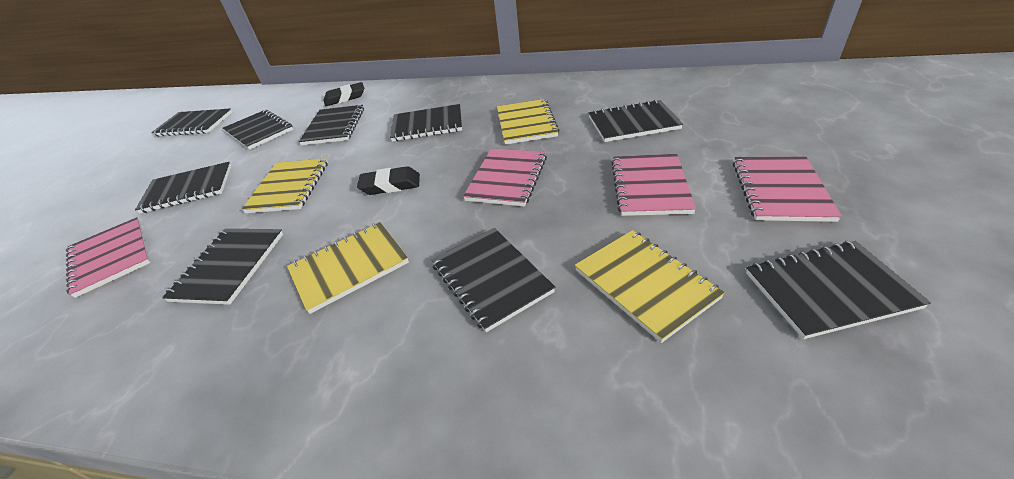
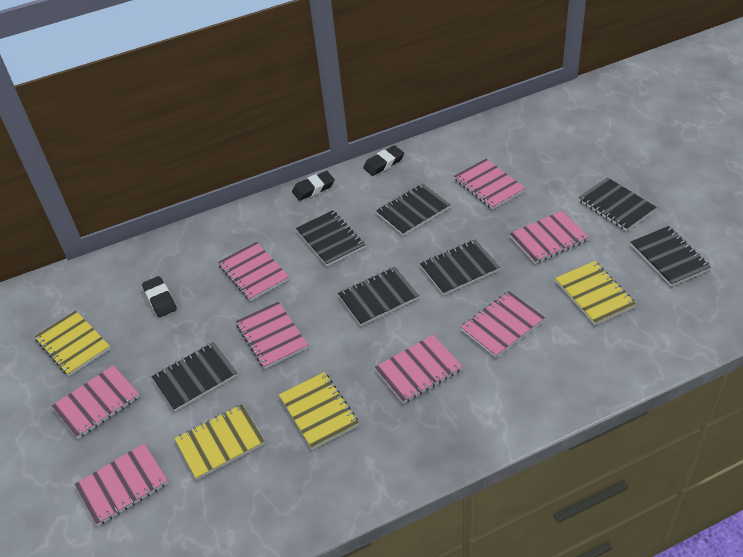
black eraser: 2 -> 3
black notebook: 9 -> 7
pink notebook: 4 -> 8

